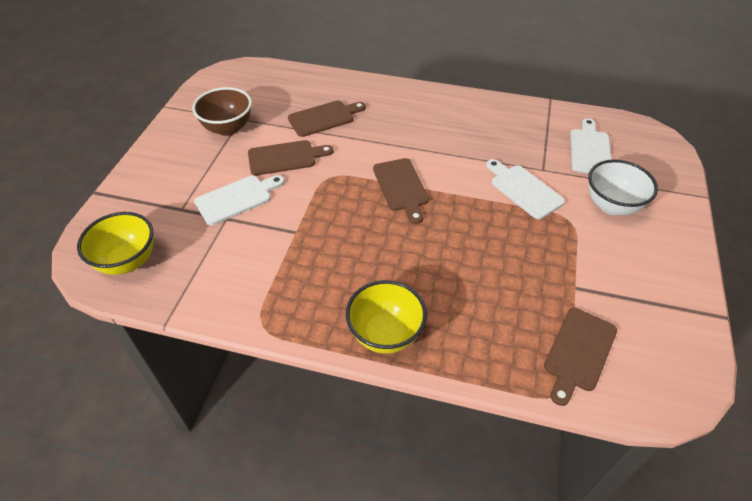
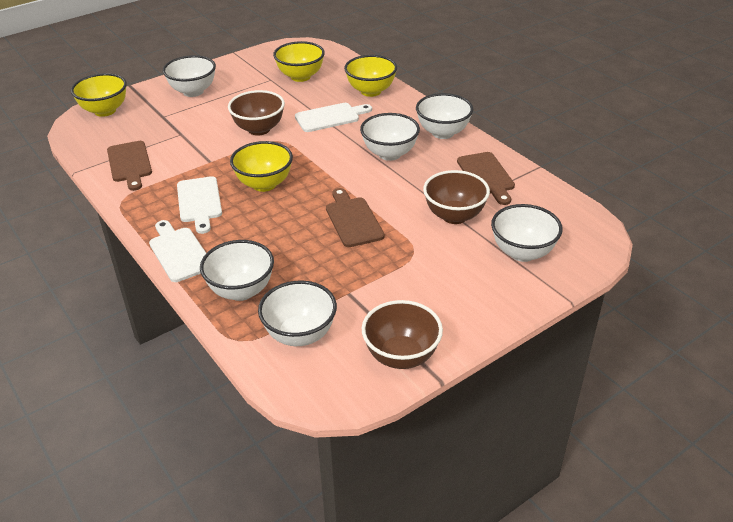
brown bowl: 1 -> 3
brown cutting board: 4 -> 3
white bowl: 1 -> 6
yellow bowl: 2 -> 4

